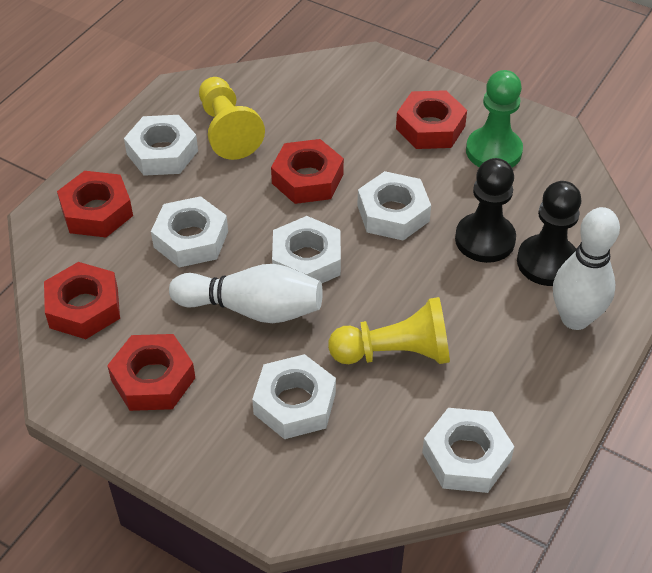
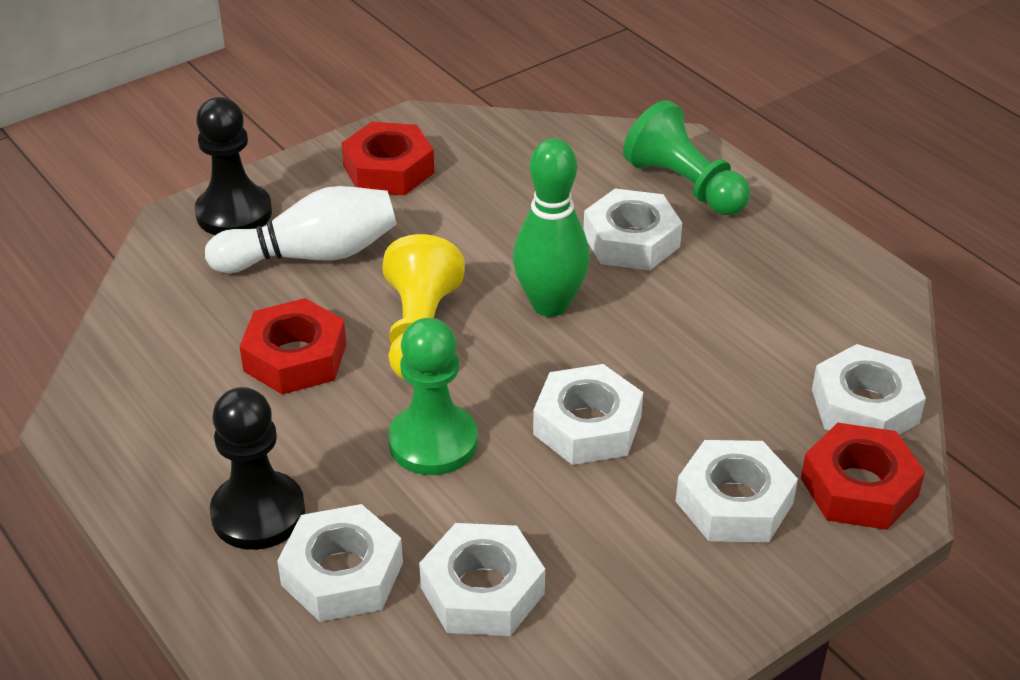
green bowling pin: 0 -> 1
green pawn: 1 -> 2
red nut: 5 -> 3
white bowling pin: 2 -> 1
yellow pawn: 2 -> 1

